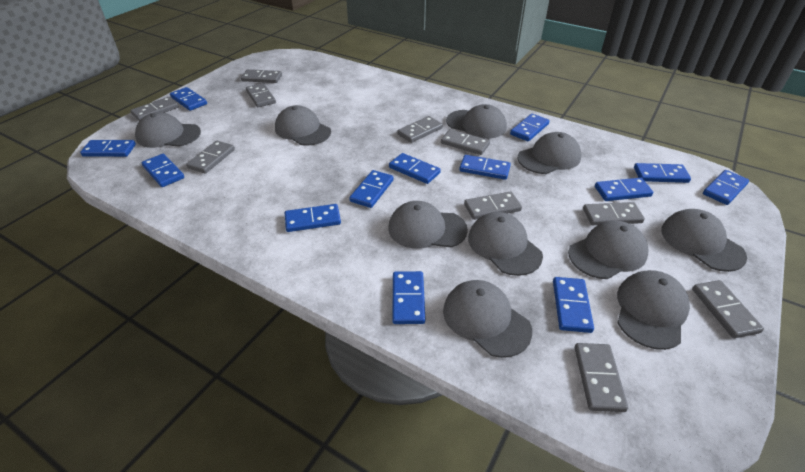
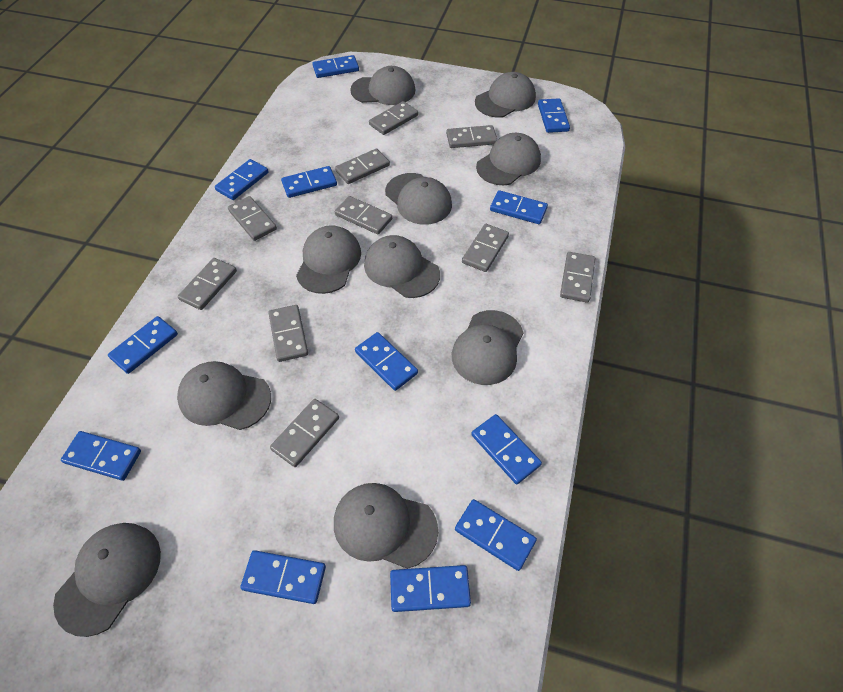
blue domino: 13 -> 12

